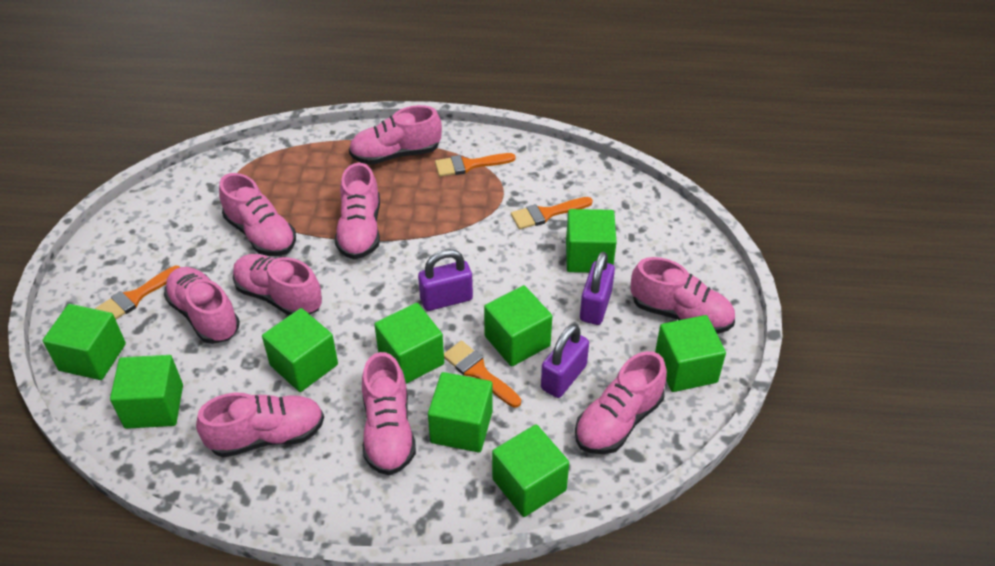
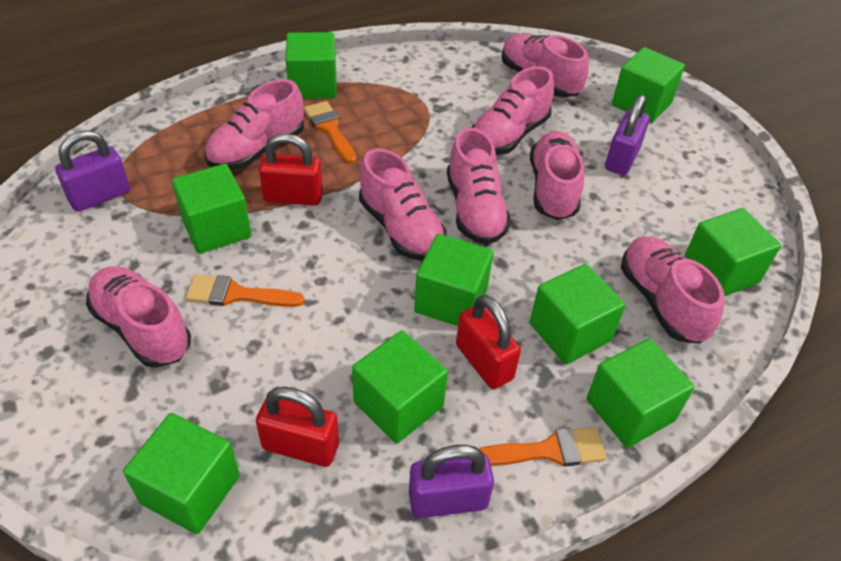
orange brush: 4 -> 3
pink shoe: 9 -> 8
red padlock: 0 -> 3

